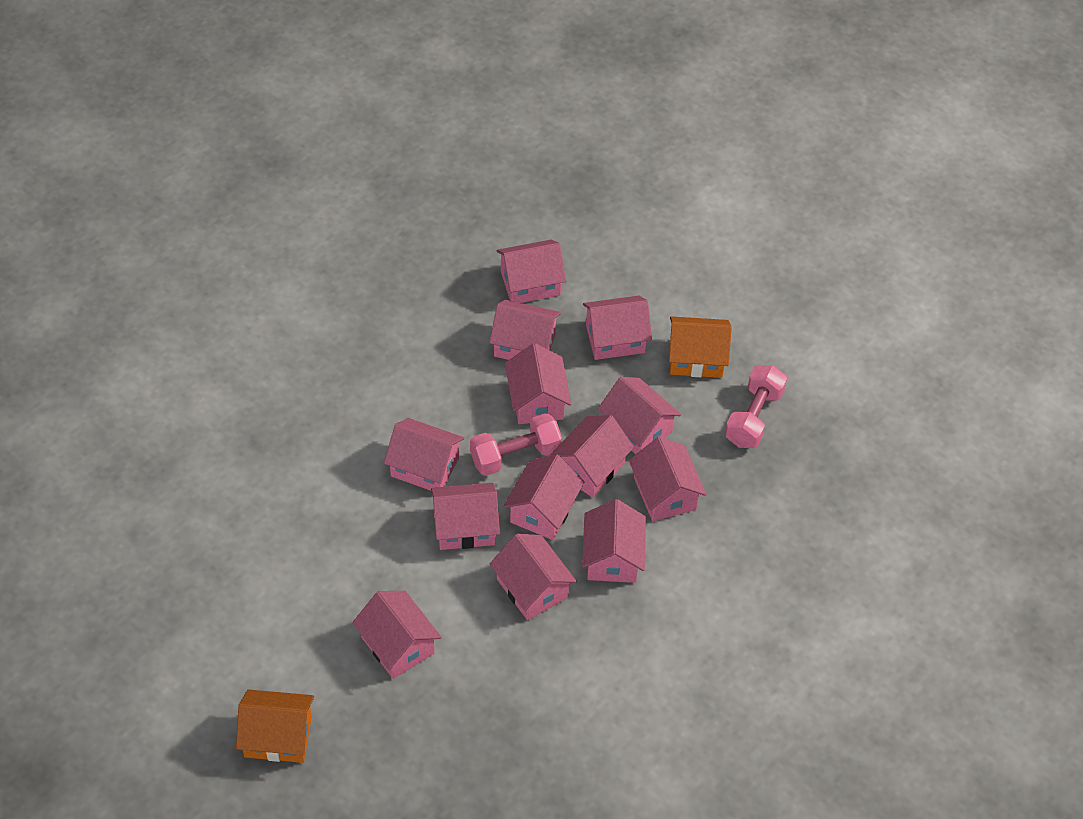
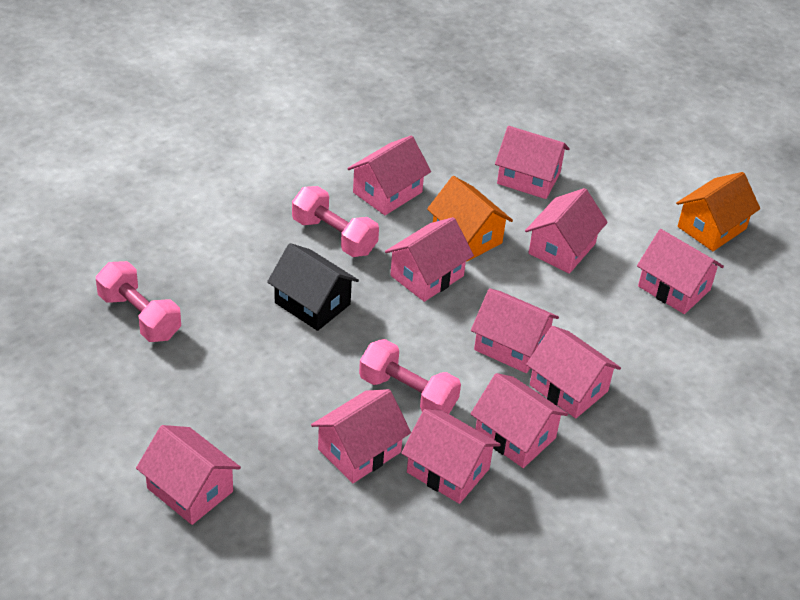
black house: 0 -> 1
pink dumbbell: 2 -> 3
pink house: 13 -> 11

